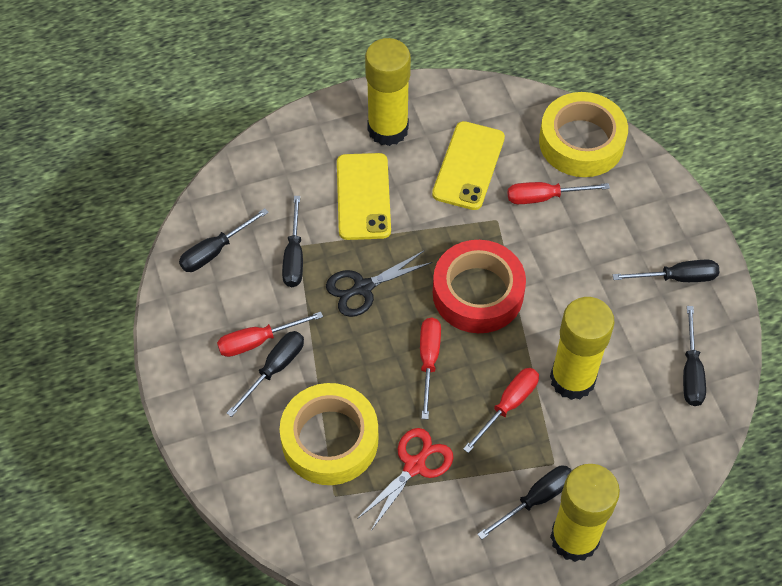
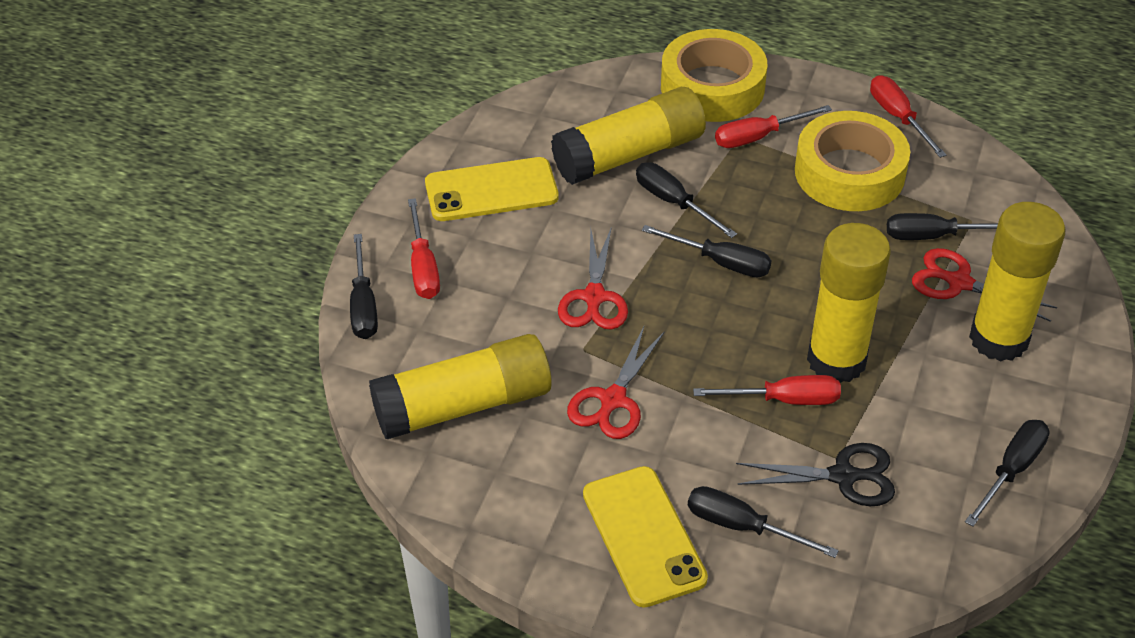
red scissors: 1 -> 3
red tape: 1 -> 0
yellow glue stick: 3 -> 4

